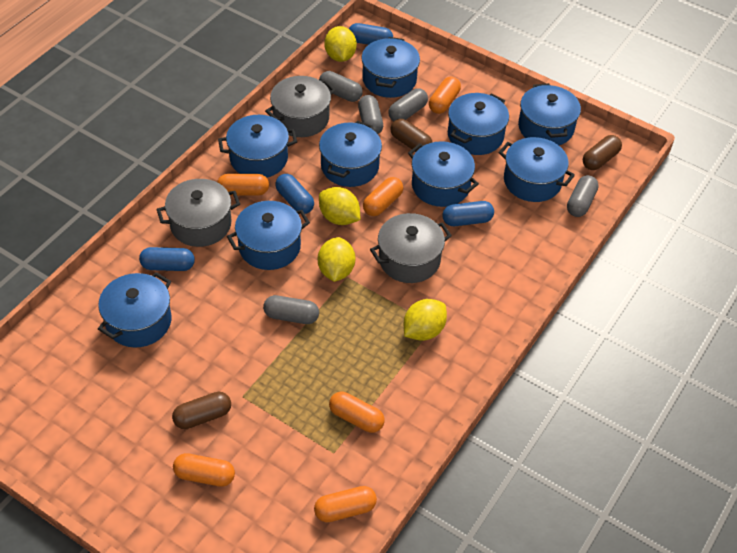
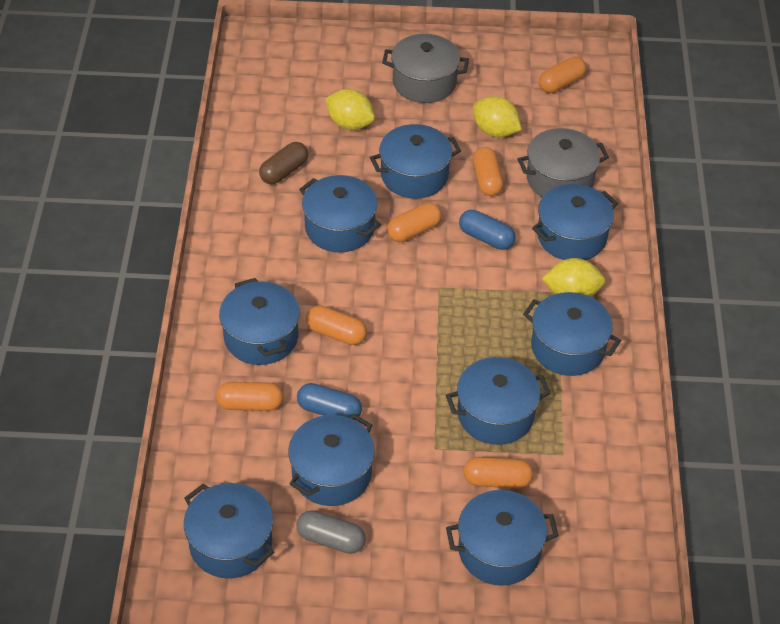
blue capsule: 4 -> 2
brown capsule: 3 -> 1
grey capsule: 5 -> 1
grey pot: 3 -> 2
yellow lemon: 4 -> 3

